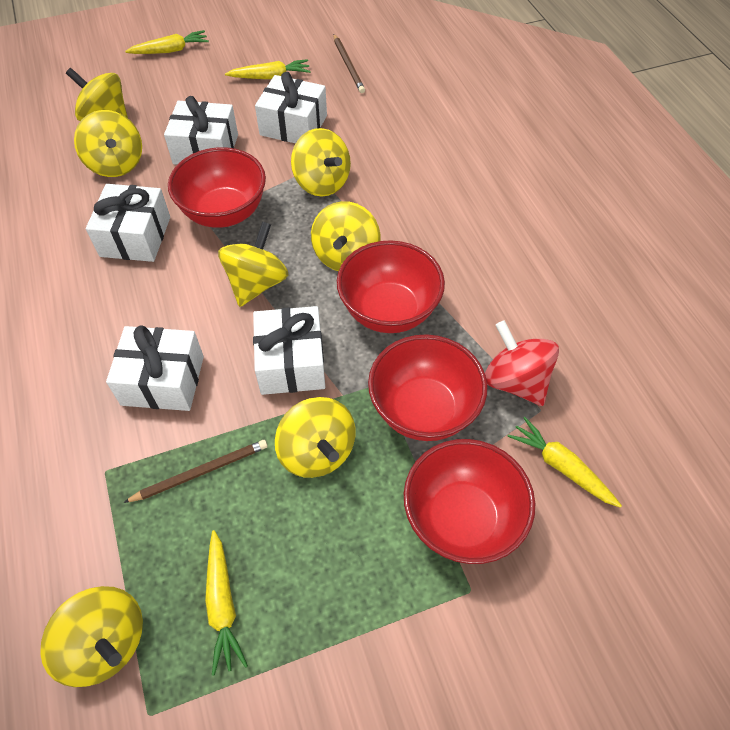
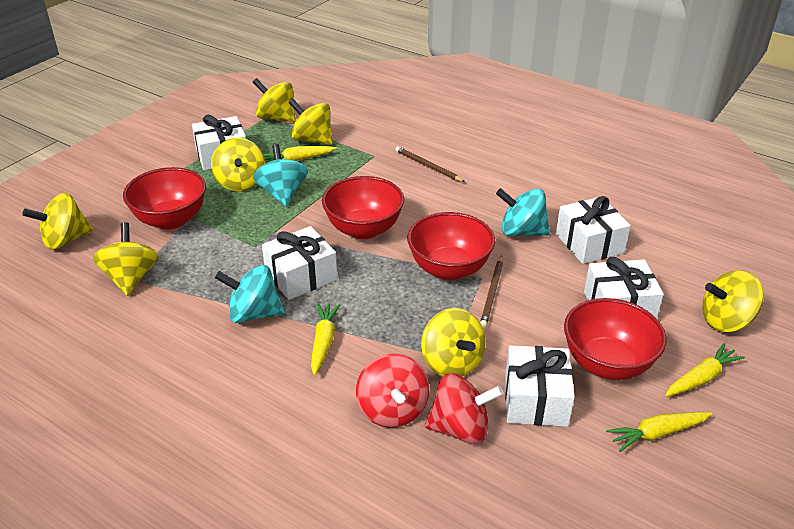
red spinning top: 1 -> 2
turquoise spinning top: 0 -> 3

